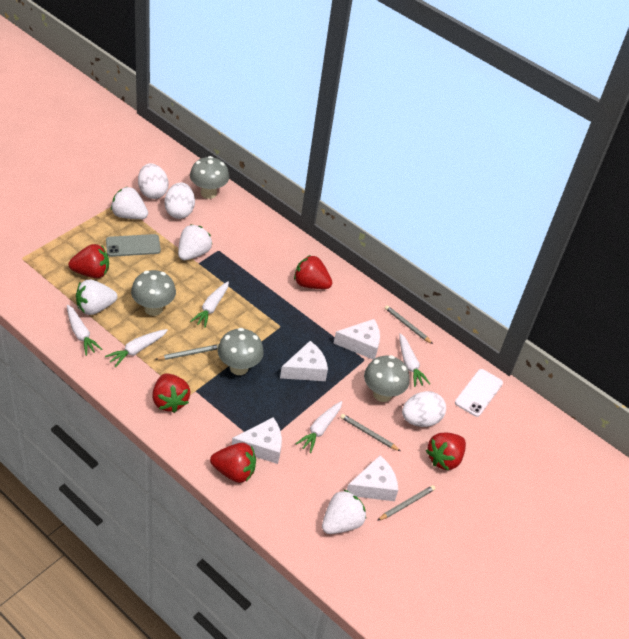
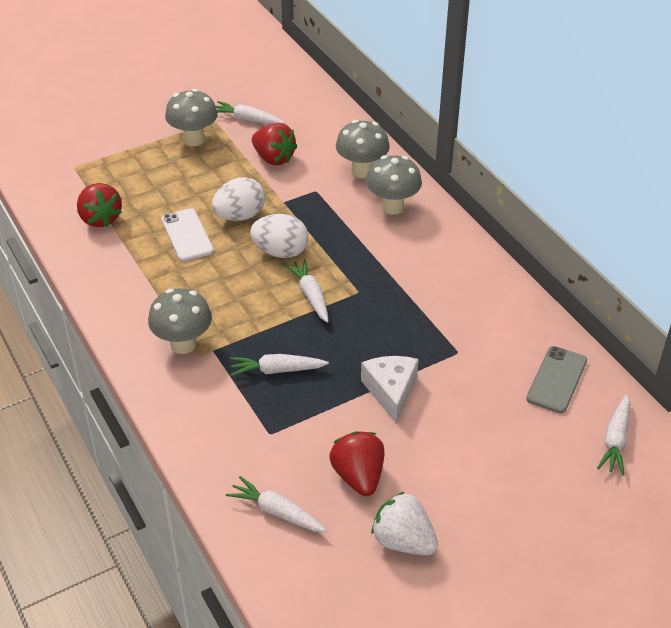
grey pencil: 4 -> 0
red strawberry: 5 -> 3
white cheese: 4 -> 1
white egg: 3 -> 2
white strawberry: 4 -> 1

